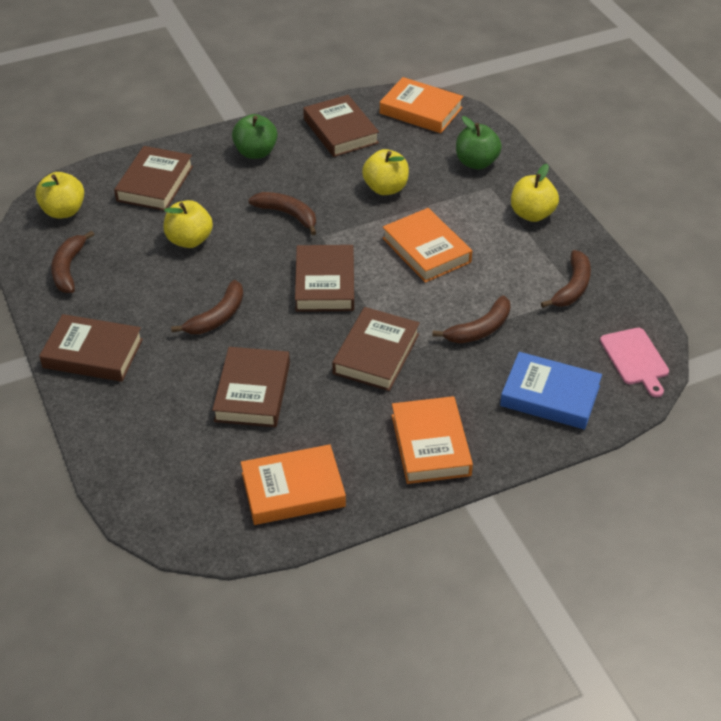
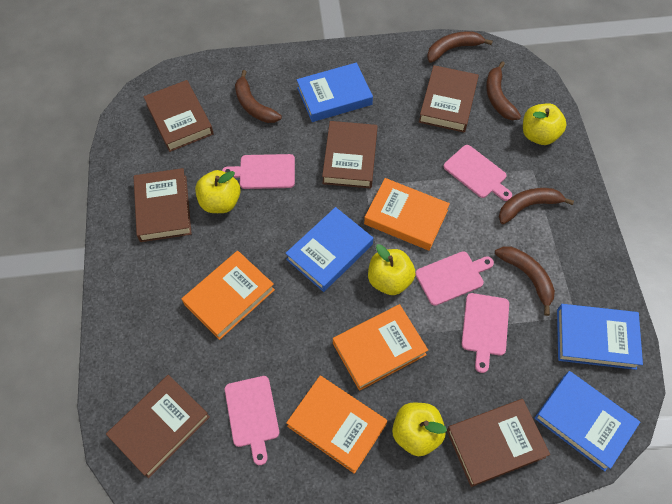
blue book: 1 -> 4
green apple: 2 -> 0
pink cutting board: 1 -> 5

